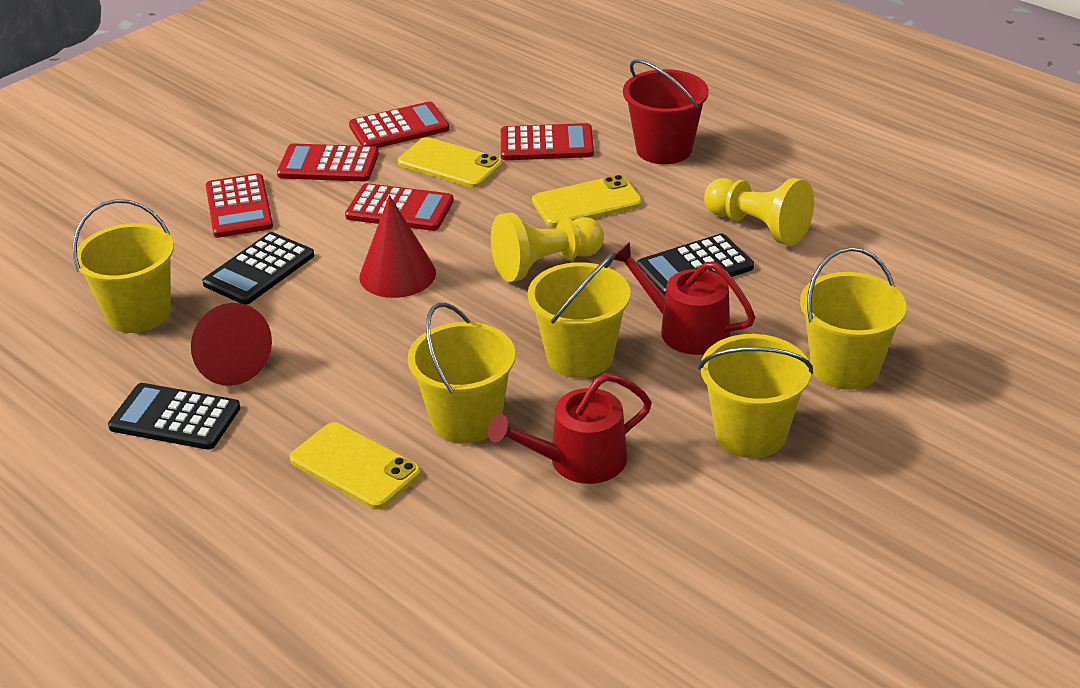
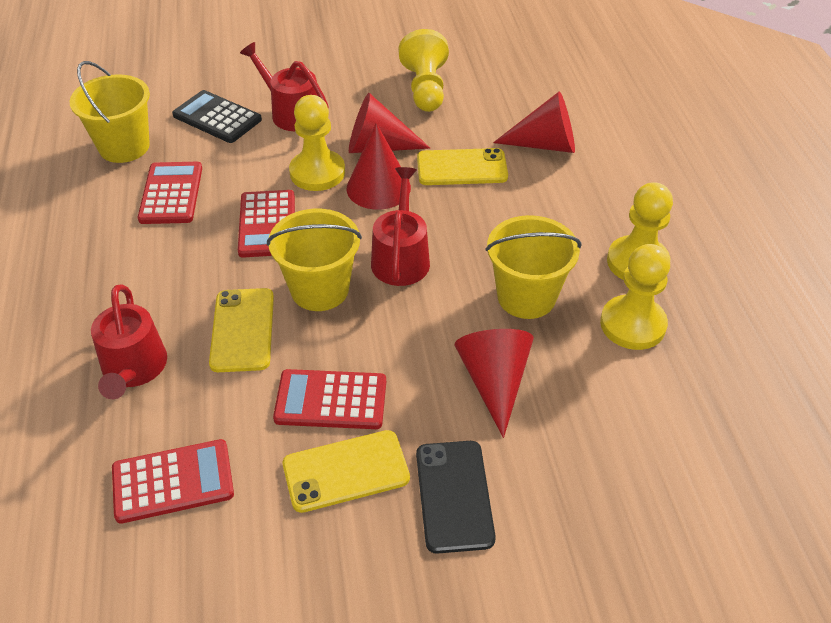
black calculator: 3 -> 1
black phone: 0 -> 1
red bucket: 1 -> 0
red calculator: 5 -> 4
red cone: 2 -> 4
red watering can: 2 -> 3
yellow bucket: 5 -> 3
yellow pawn: 2 -> 4

